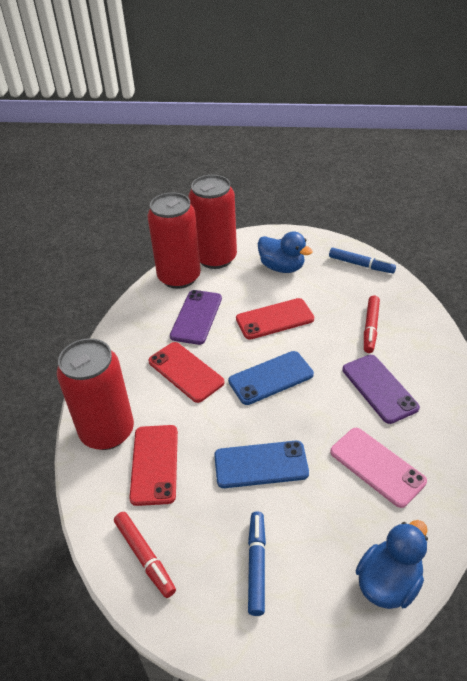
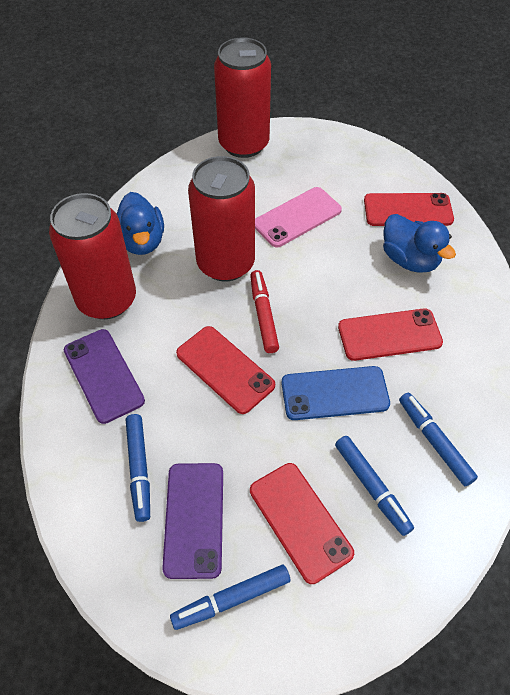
blue marker: 2 -> 4
blue phone: 2 -> 1
red marker: 2 -> 1
red phone: 3 -> 4

